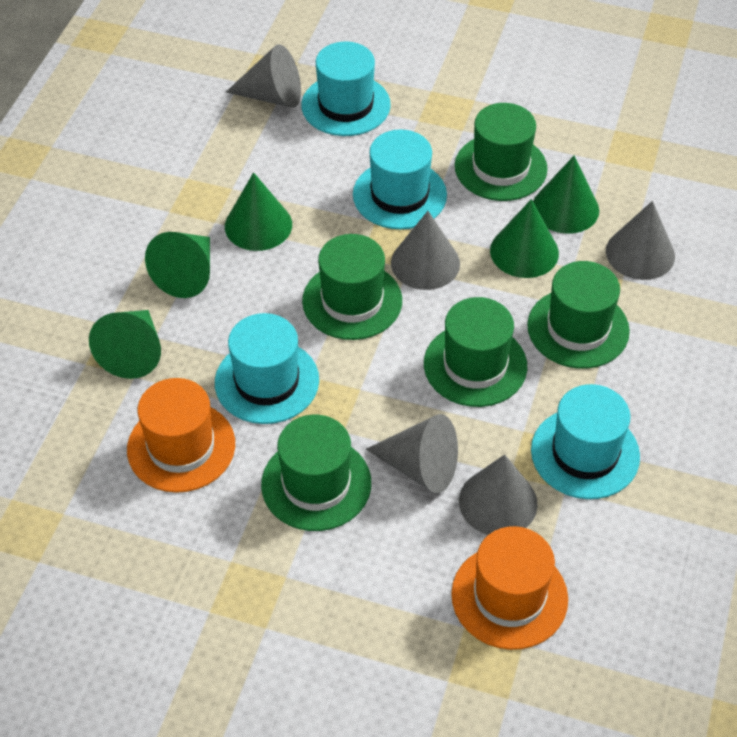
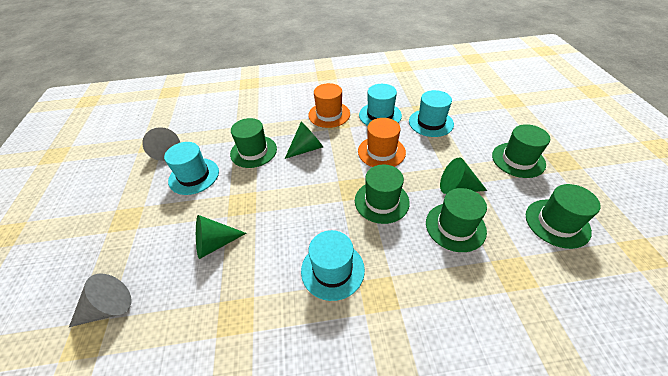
green cone: 5 -> 3
grey cone: 5 -> 2

